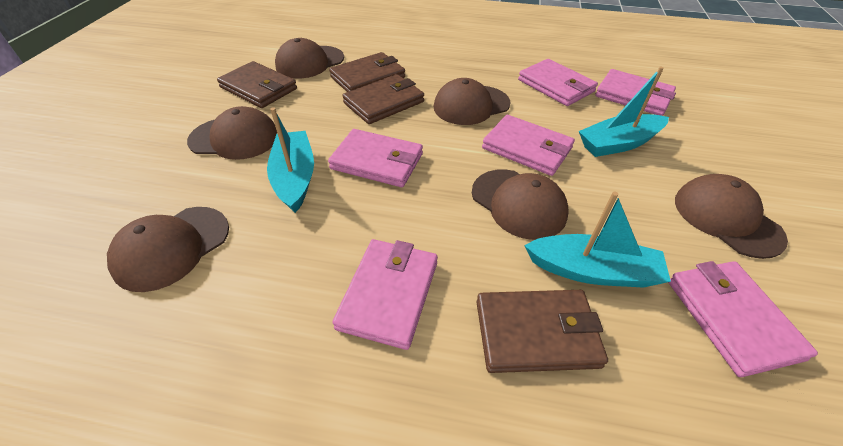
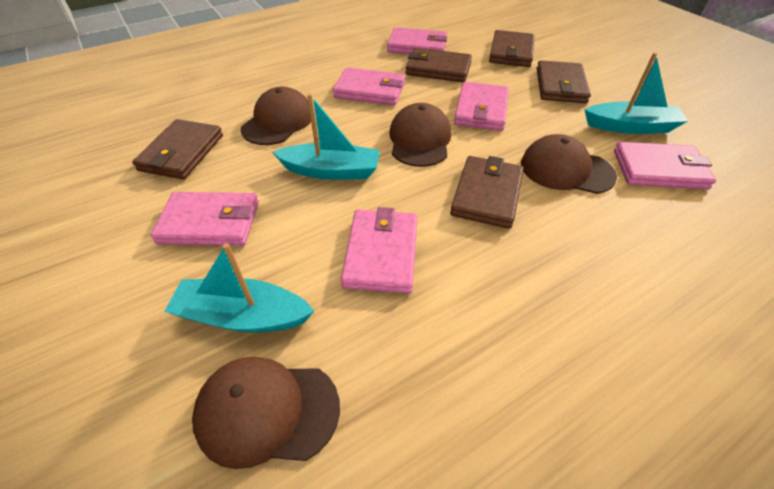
brown cap: 6 -> 4
brown wallet: 4 -> 5

